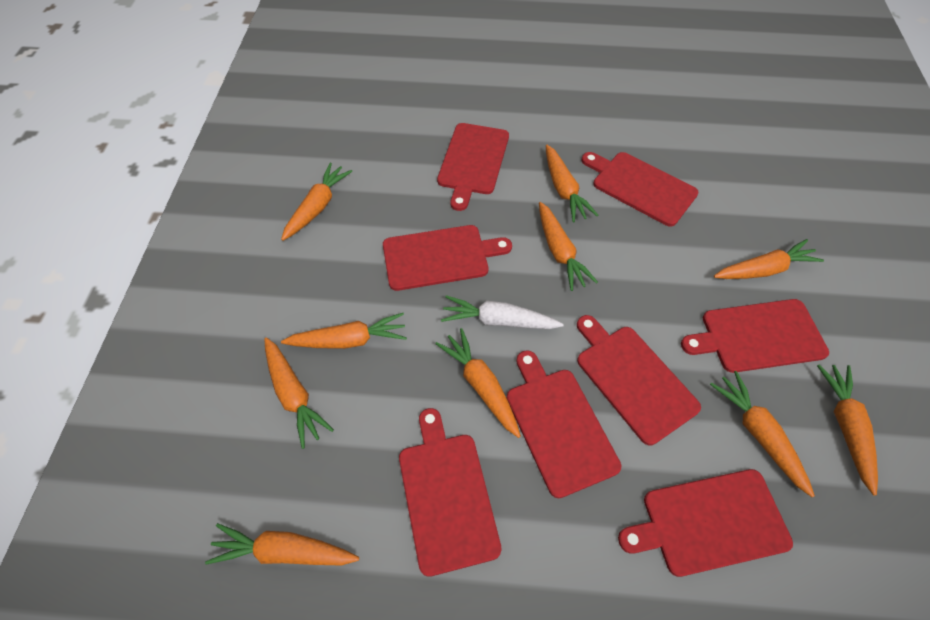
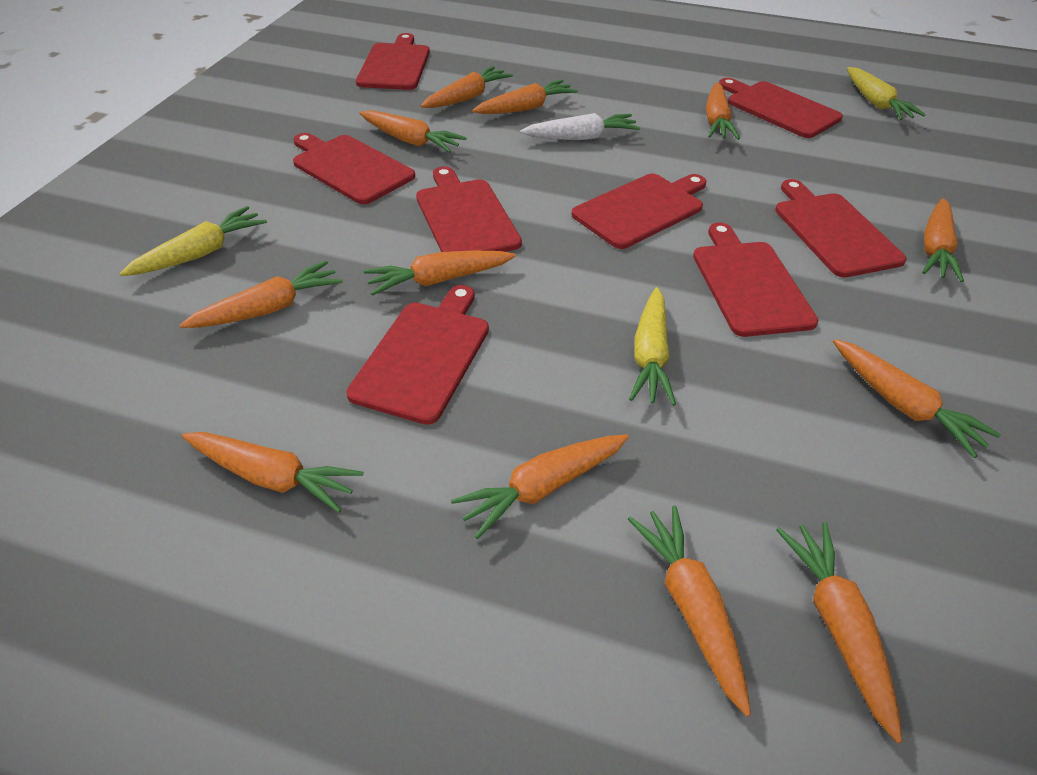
orange carrot: 10 -> 12
yellow carrot: 0 -> 3

